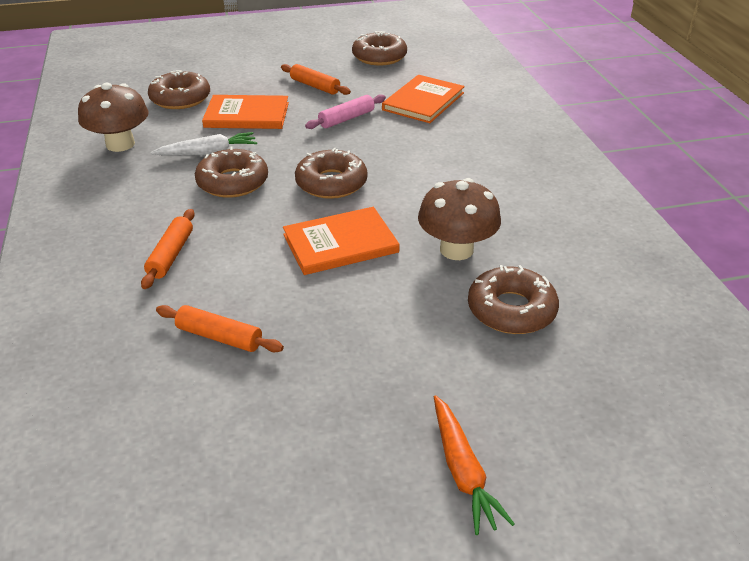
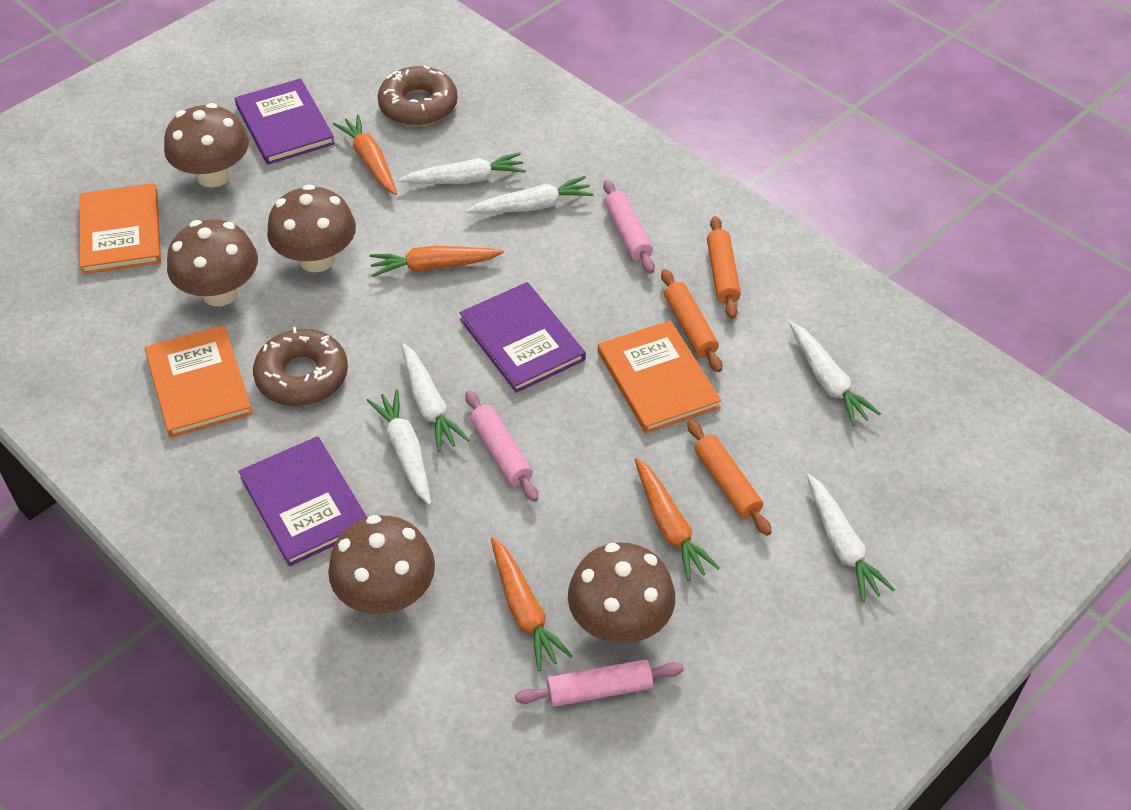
brown donut: 5 -> 2
brown mushroom: 2 -> 5
orange carrot: 1 -> 4
pink rolling pin: 1 -> 3
purple book: 0 -> 3
white carrot: 1 -> 6

